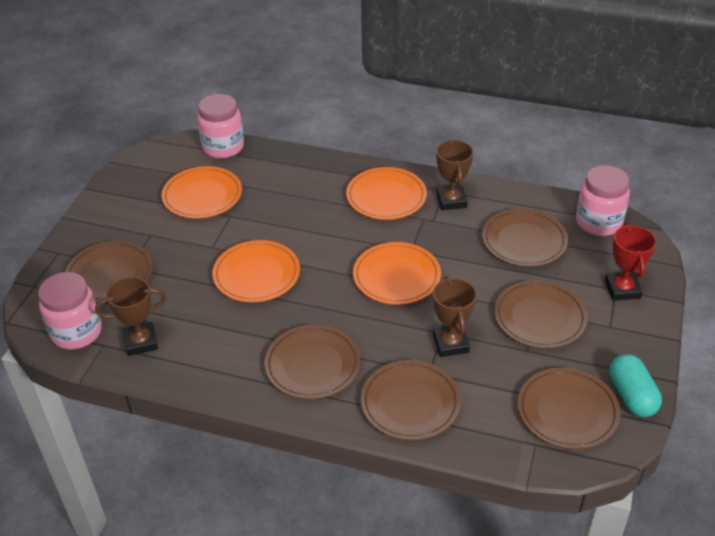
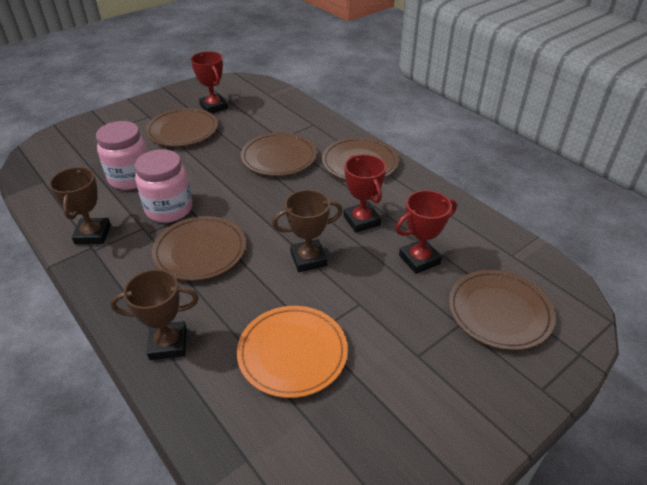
brown plate: 6 -> 5
orange plate: 4 -> 1
pink jar: 3 -> 2
red trophy: 1 -> 3
turquoise capsule: 1 -> 0

